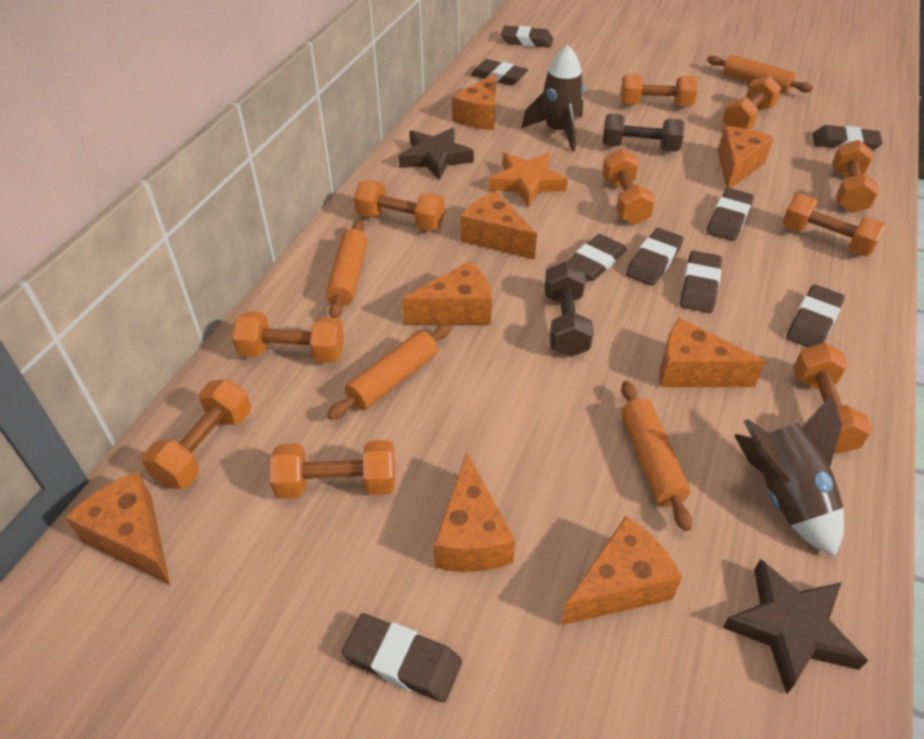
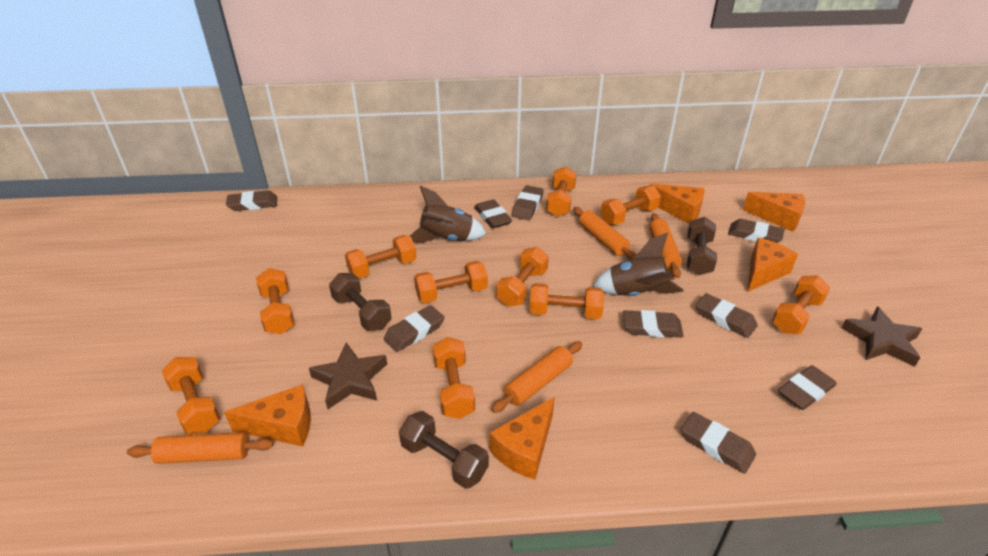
brown dumbbell: 2 -> 3
orange cheese: 8 -> 5
orange star: 1 -> 0

